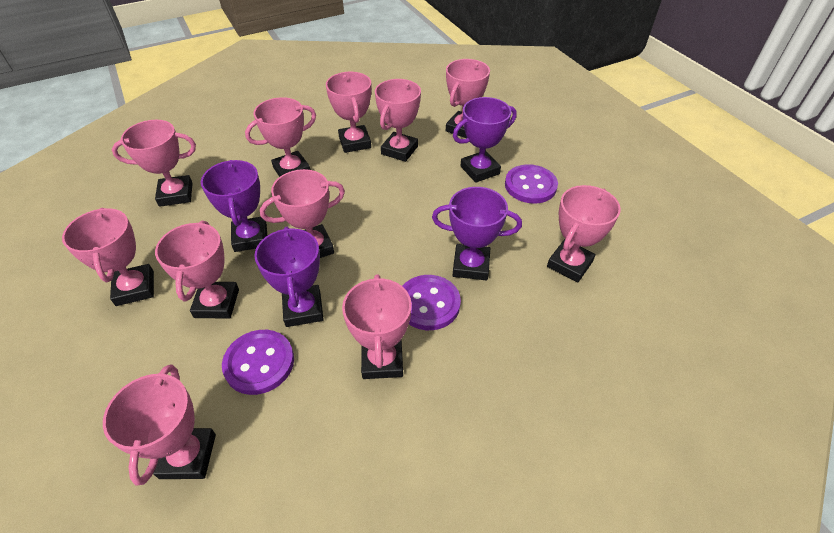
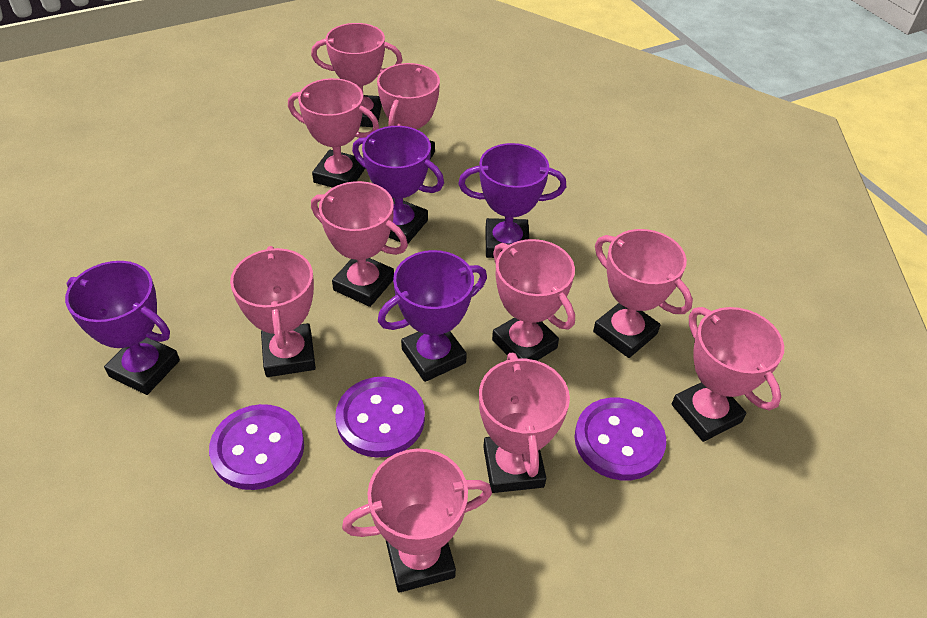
pink trophy: 11 -> 10

